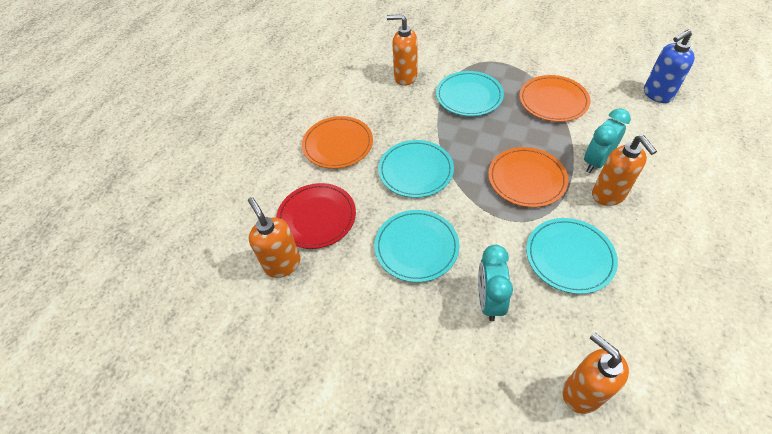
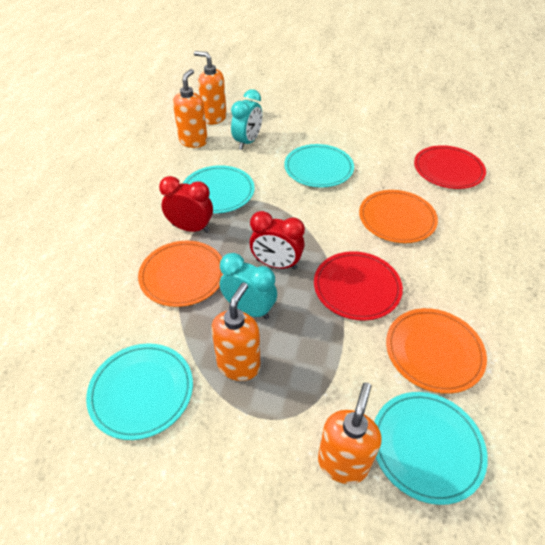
blue soap dispenser: 1 -> 0
red clock: 0 -> 2
red plate: 1 -> 2

